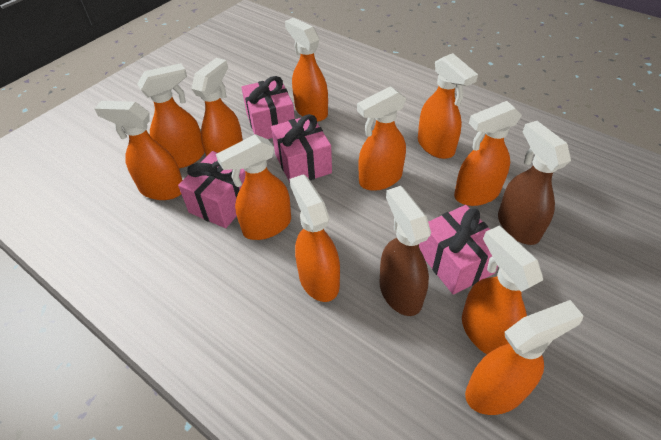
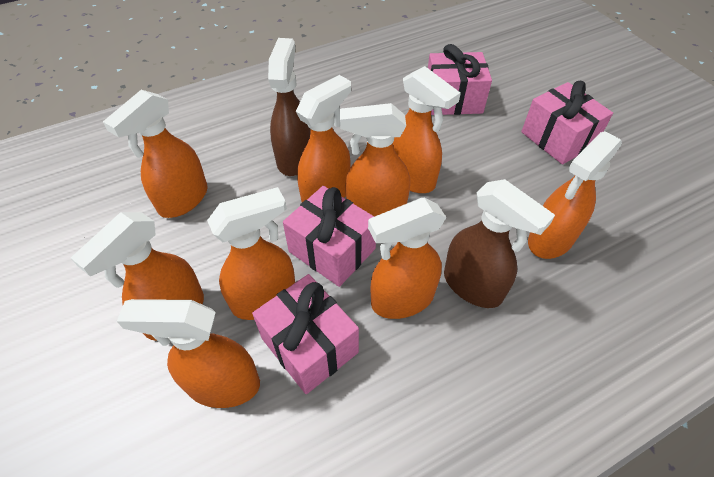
orange spray bottle: 11 -> 9

